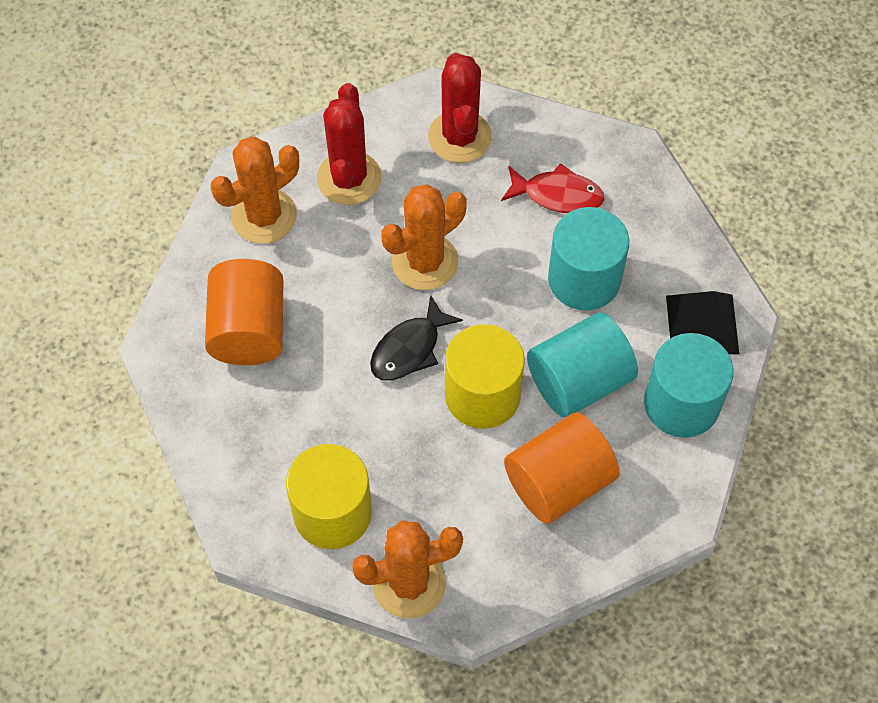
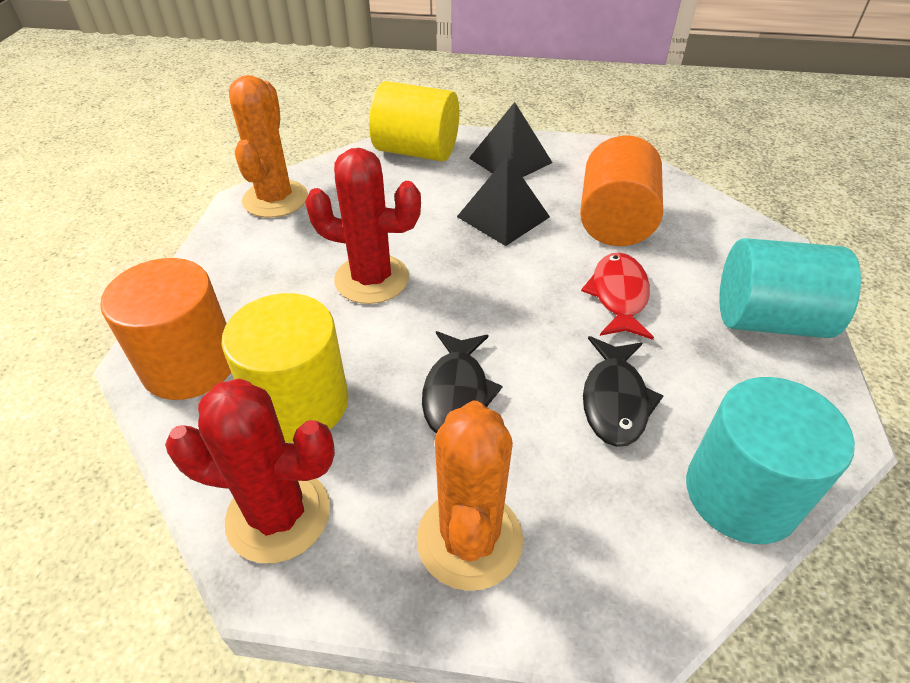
black fish: 1 -> 2
black pyramid: 1 -> 2
orange cactus: 3 -> 2
turquoise cylinder: 3 -> 2

